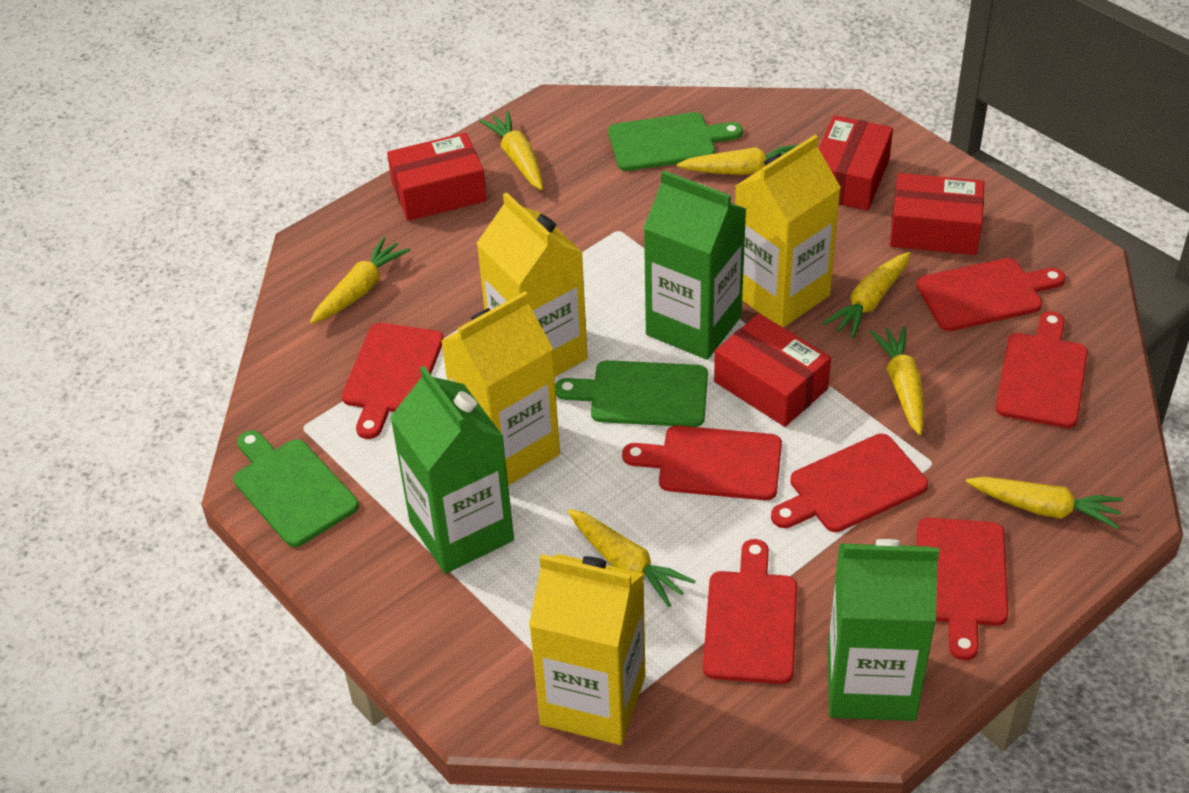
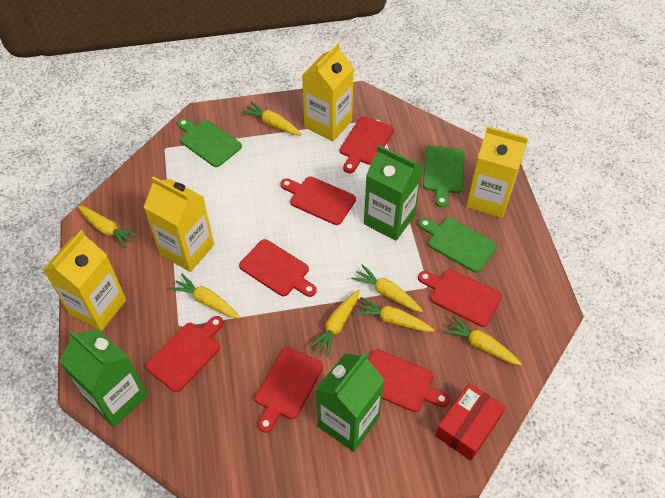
red box: 4 -> 1

